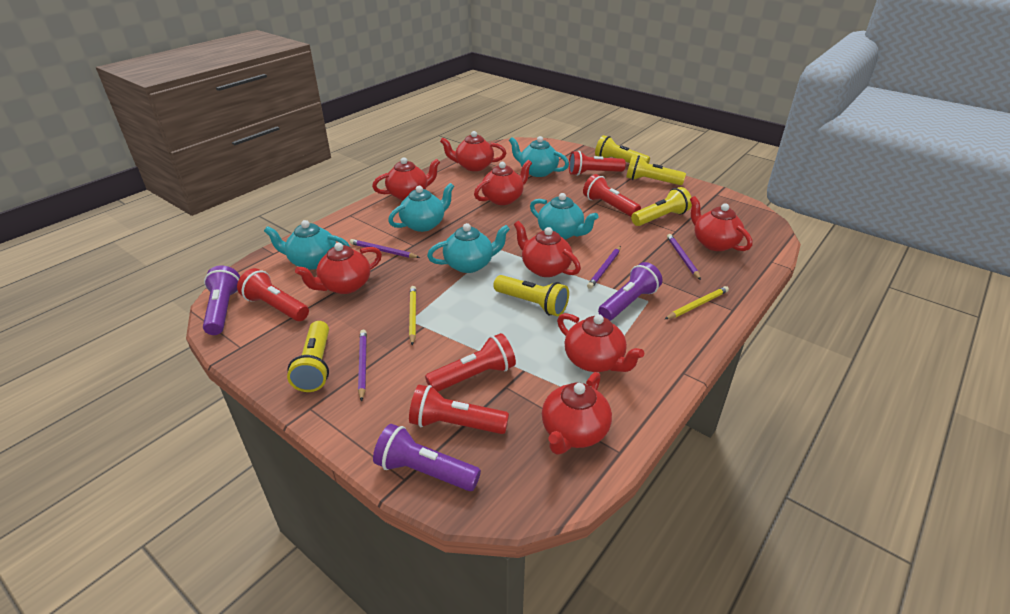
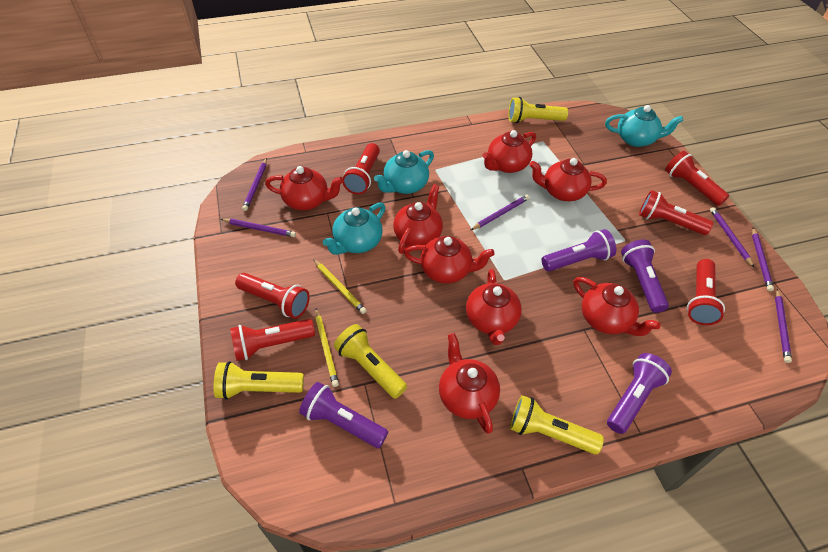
purple flashlight: 3 -> 4
purple pencil: 4 -> 6
red flashlight: 5 -> 6
turquoise teapot: 5 -> 3
yellow flashlight: 5 -> 4

